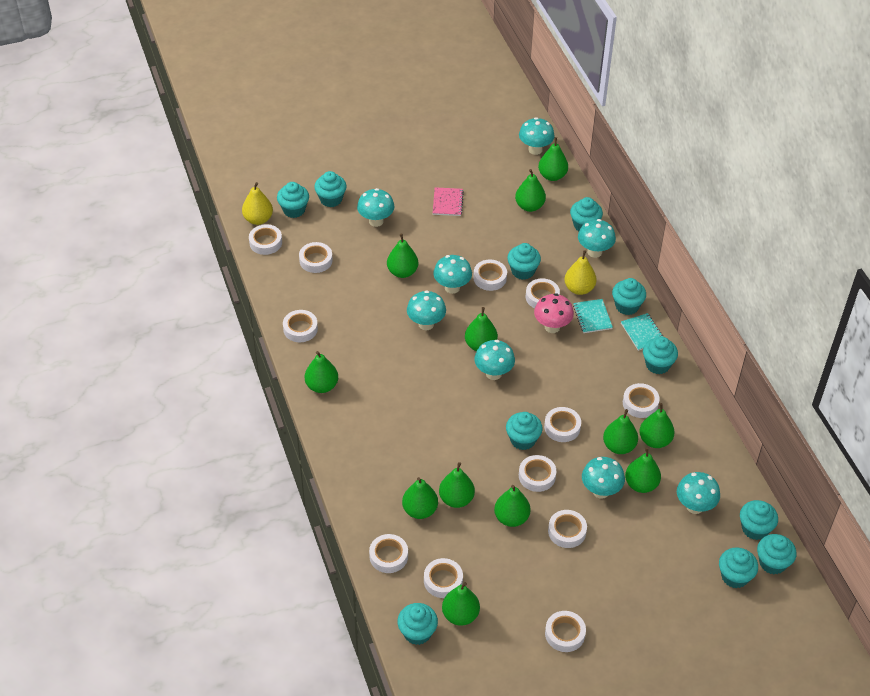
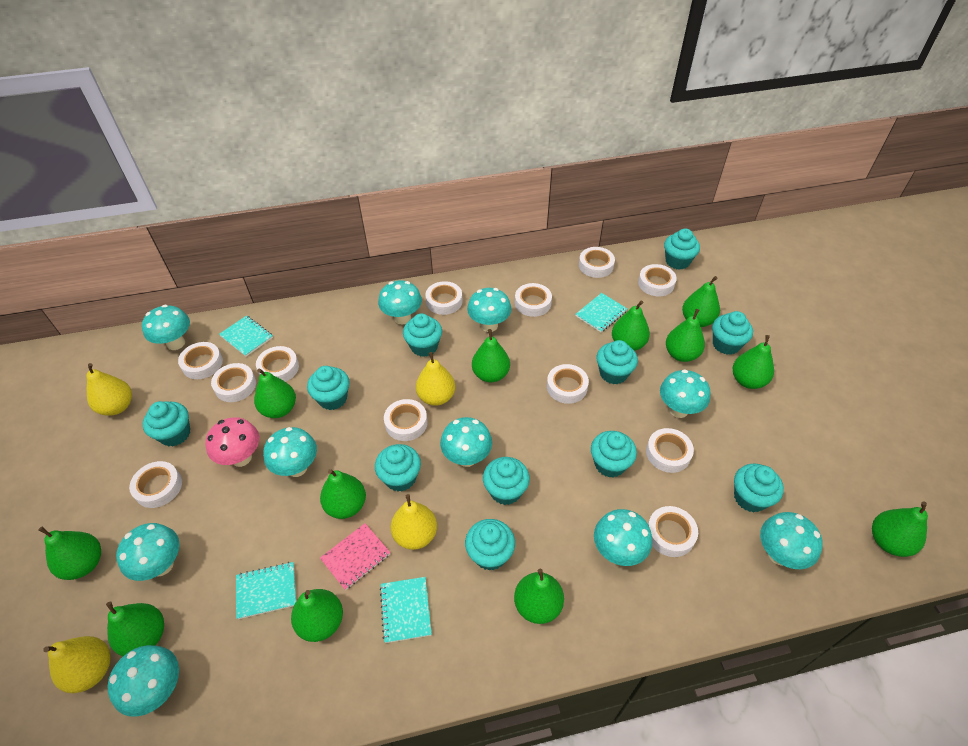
turquoise mushroom: 8 -> 10
turquoise notebook: 2 -> 4
yellow pear: 2 -> 4

